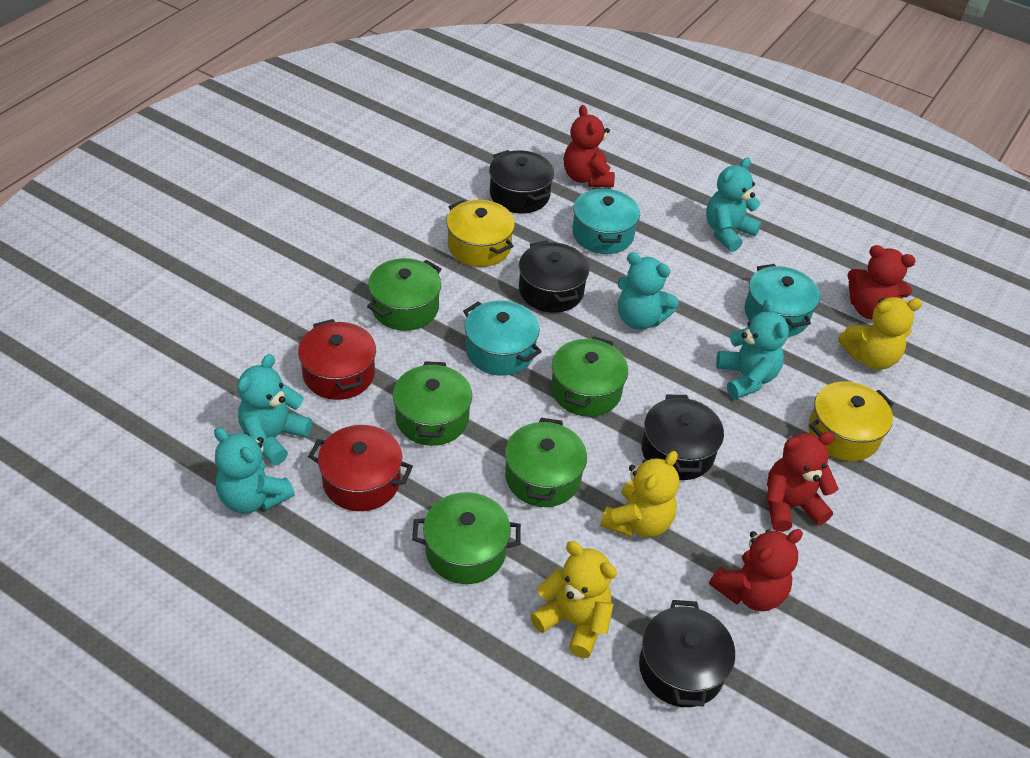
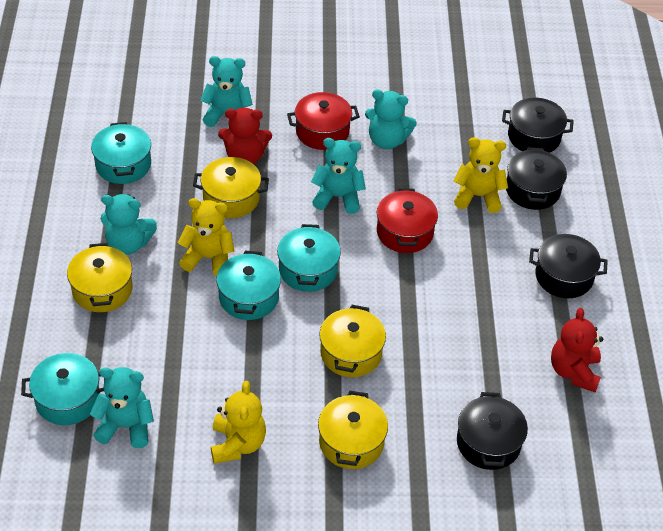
green pot: 5 -> 0
red teddy bear: 4 -> 2
turquoise pot: 3 -> 4
yellow pot: 2 -> 4

